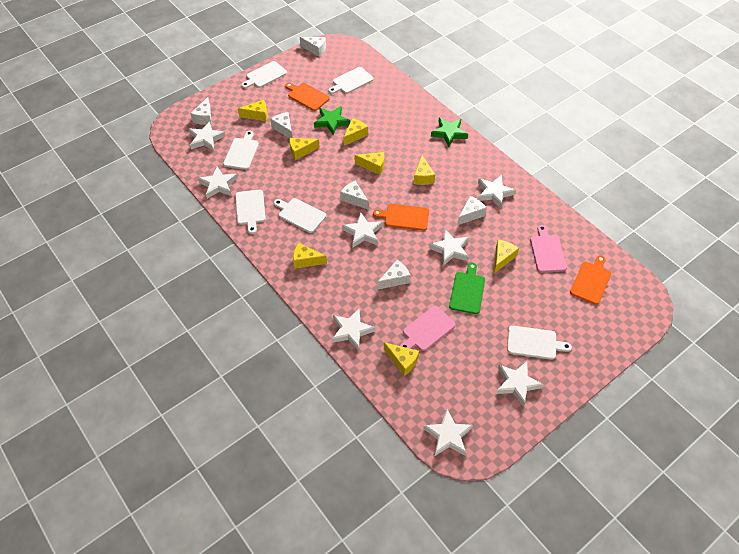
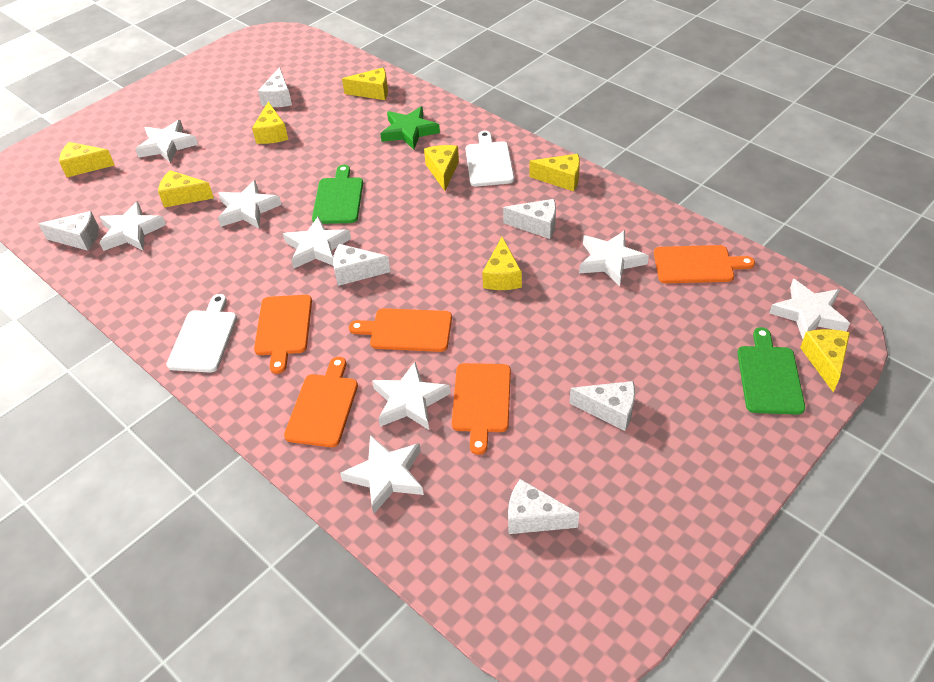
green cutting board: 1 -> 2
green star: 2 -> 1
orange cutting board: 3 -> 5
pink cutting board: 2 -> 0
white cutting board: 6 -> 2

